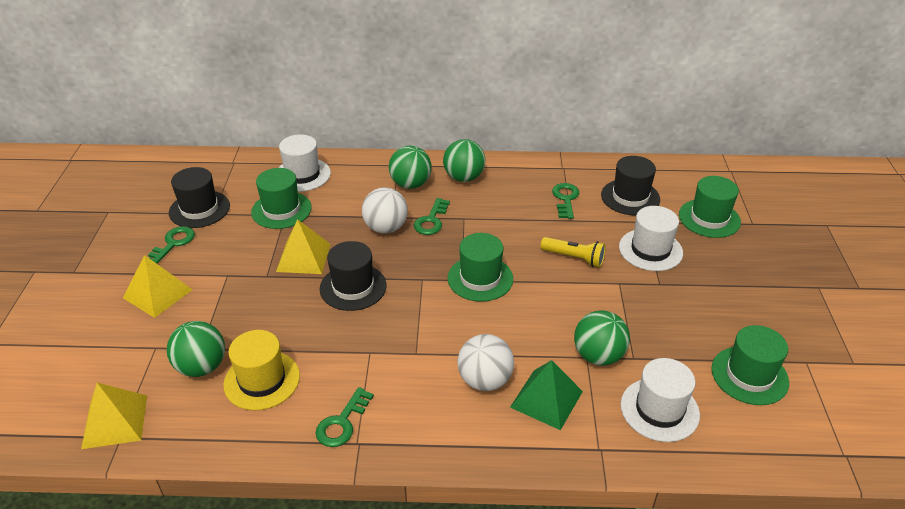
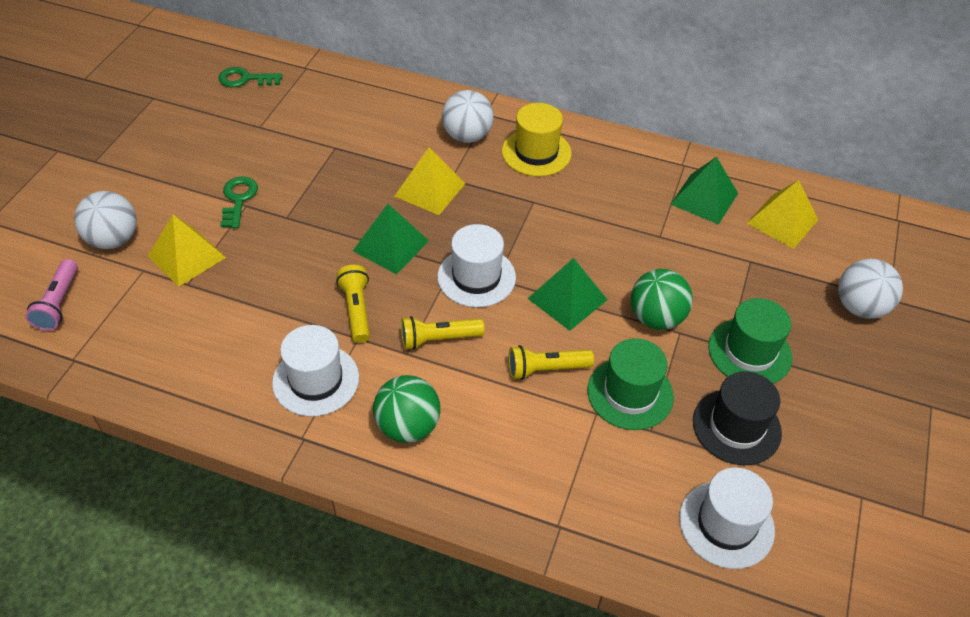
black hat: 3 -> 1
green ball: 4 -> 2
green hat: 4 -> 2
green key: 4 -> 2
green pyramid: 1 -> 3
pink flashlight: 0 -> 1
white ball: 2 -> 3
yellow flashlight: 1 -> 3

